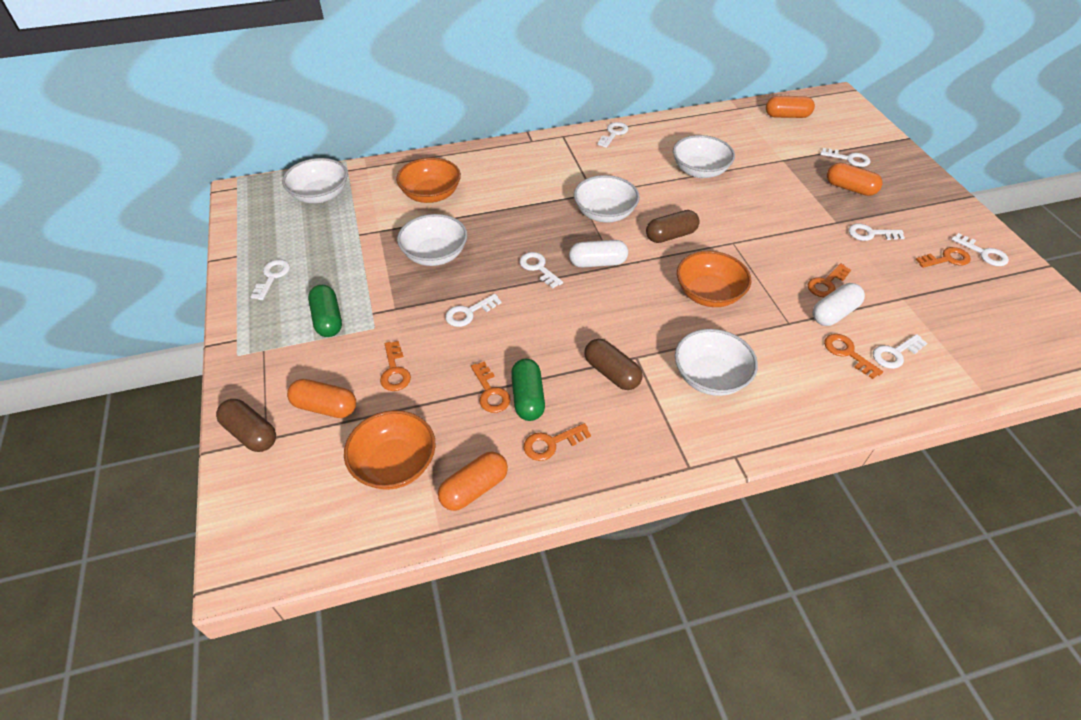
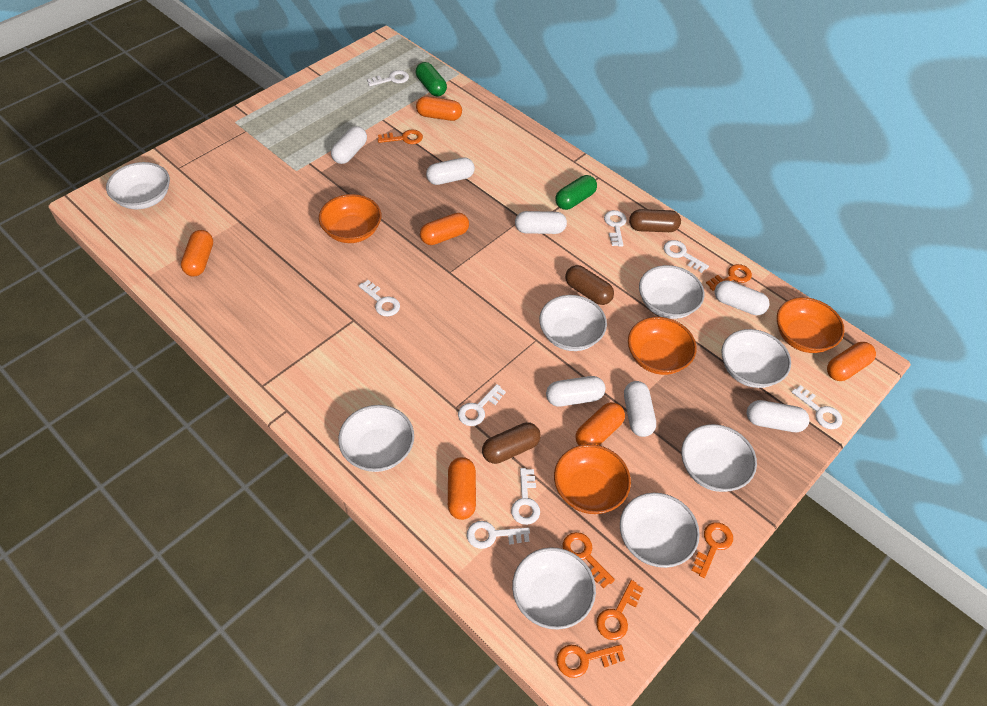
orange bowl: 3 -> 4
orange capsule: 4 -> 6
white bowl: 5 -> 8
white capsule: 2 -> 7

